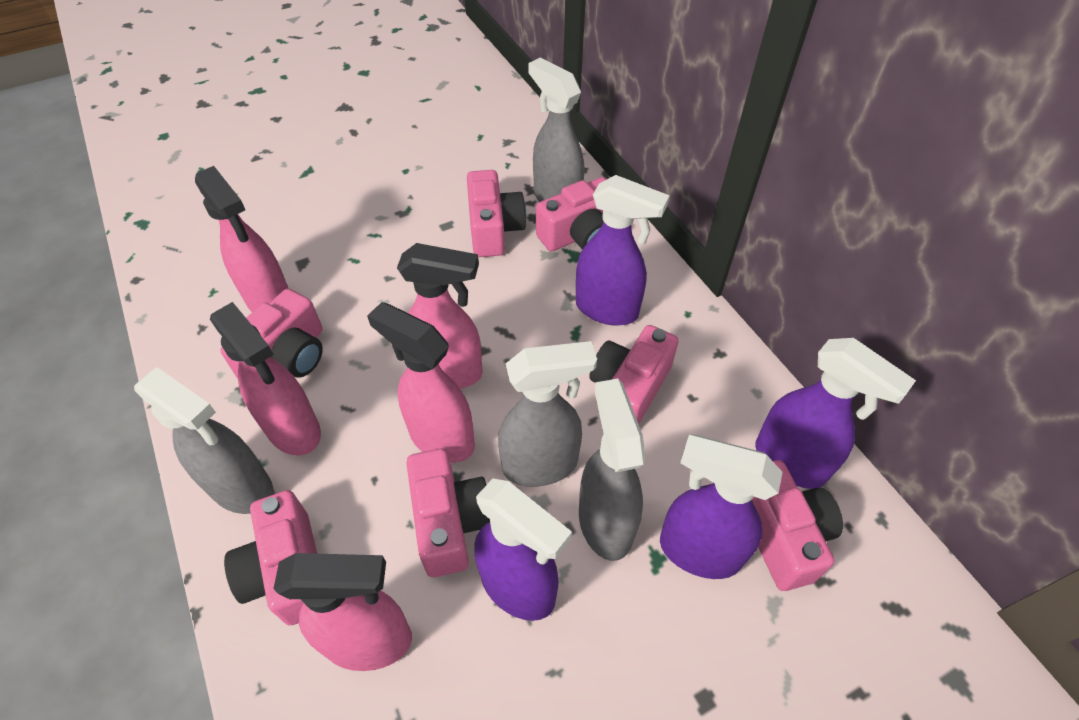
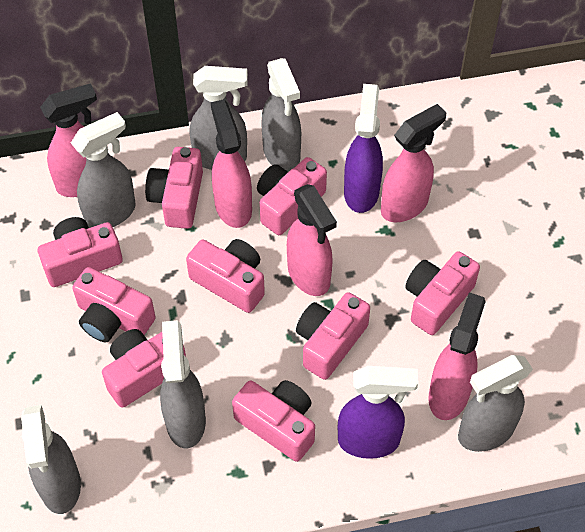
grey spray bottle: 4 -> 6
pink camera: 7 -> 9
purple spray bottle: 4 -> 2

